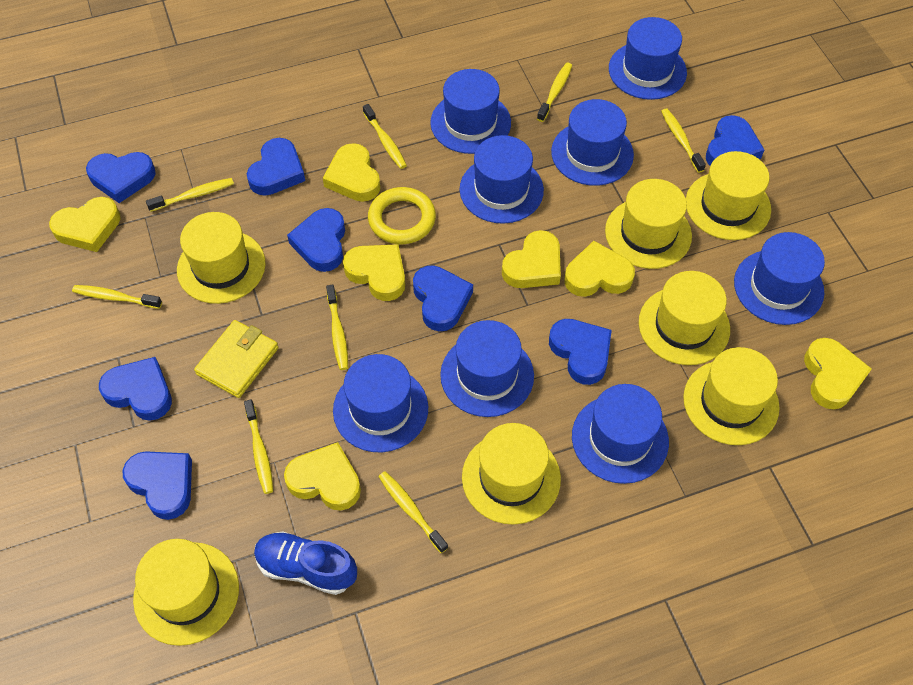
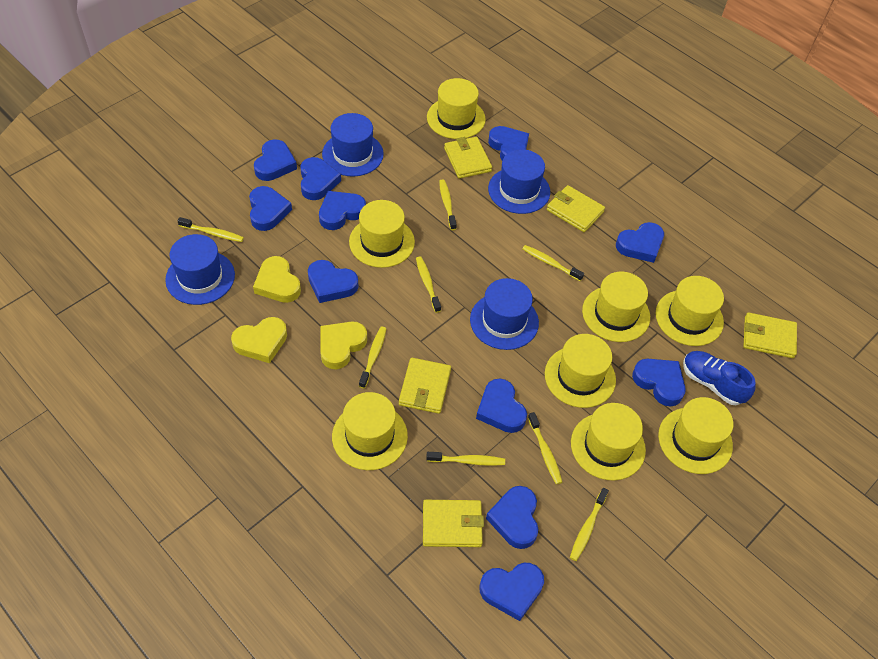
blue hat: 8 -> 4
blue heart: 8 -> 11
yellow hat: 7 -> 8
yellow heart: 7 -> 3
yellow ring: 1 -> 0
yellow wallet: 1 -> 5

